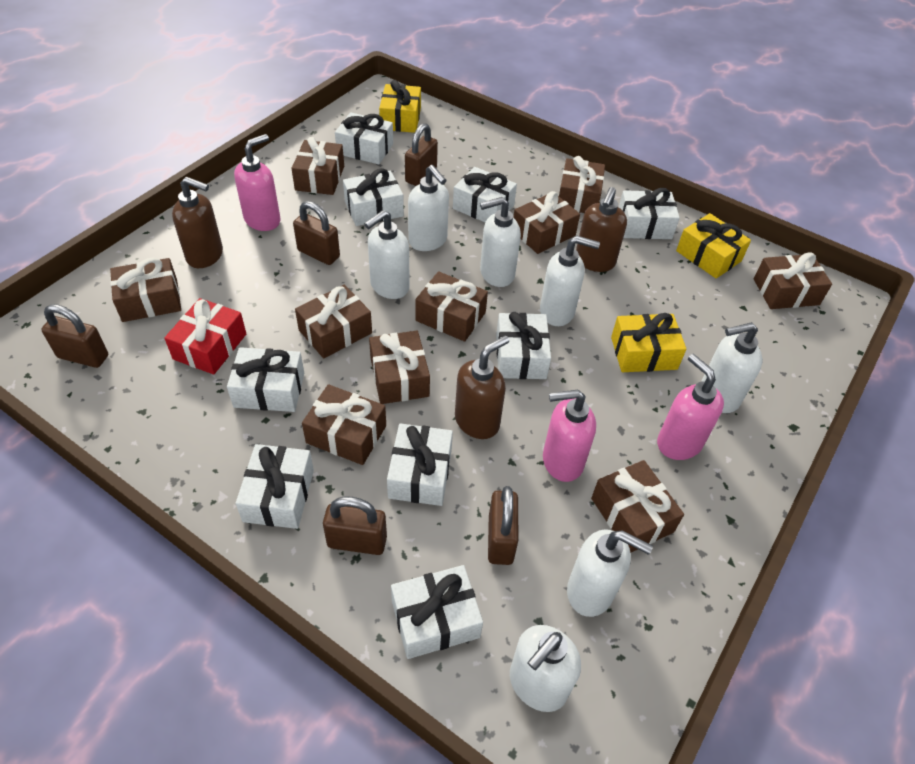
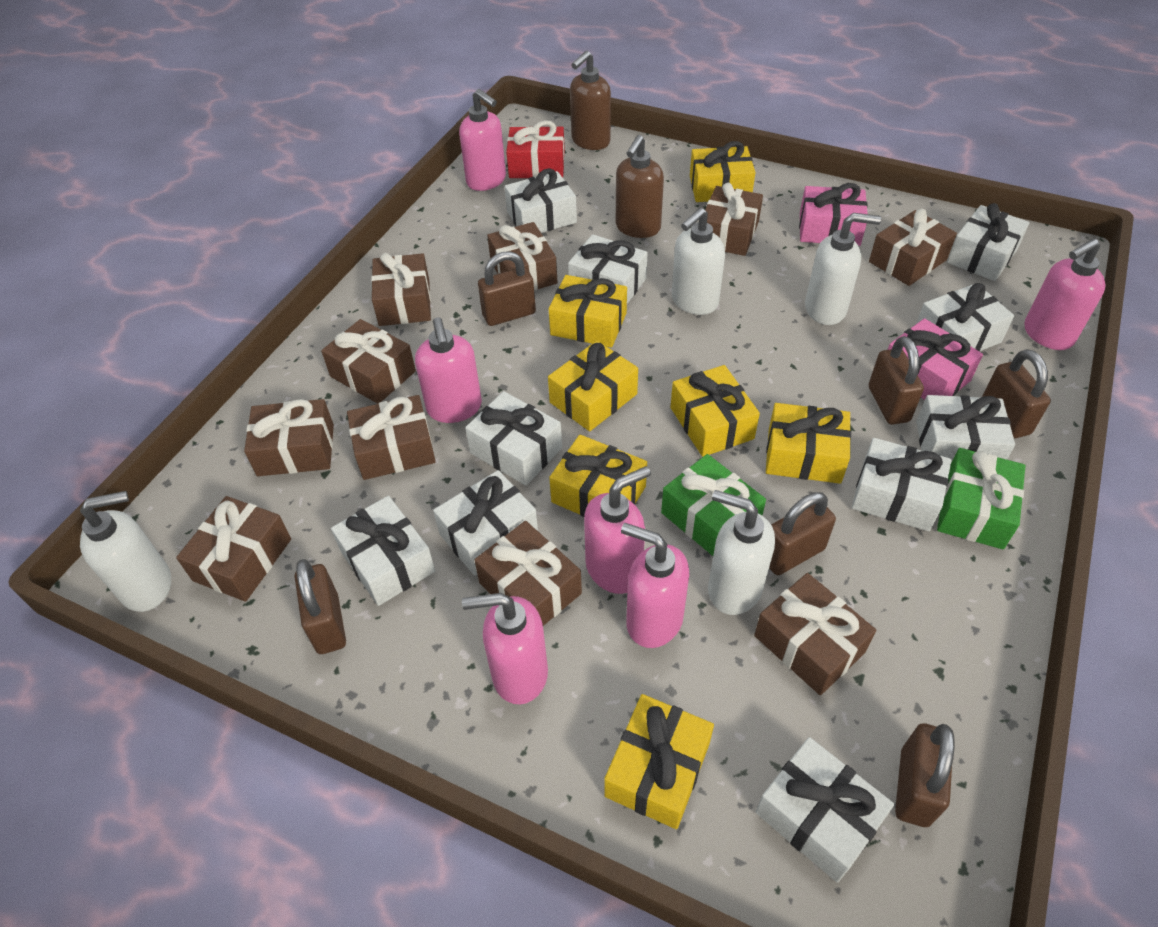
brown padlock: 5 -> 6
brown soap dispenser: 3 -> 2
green gift: 0 -> 2
pink gift: 0 -> 2
pink soap dispenser: 3 -> 6
white gift: 9 -> 10
white soap dispenser: 7 -> 4
yellow gift: 3 -> 7

